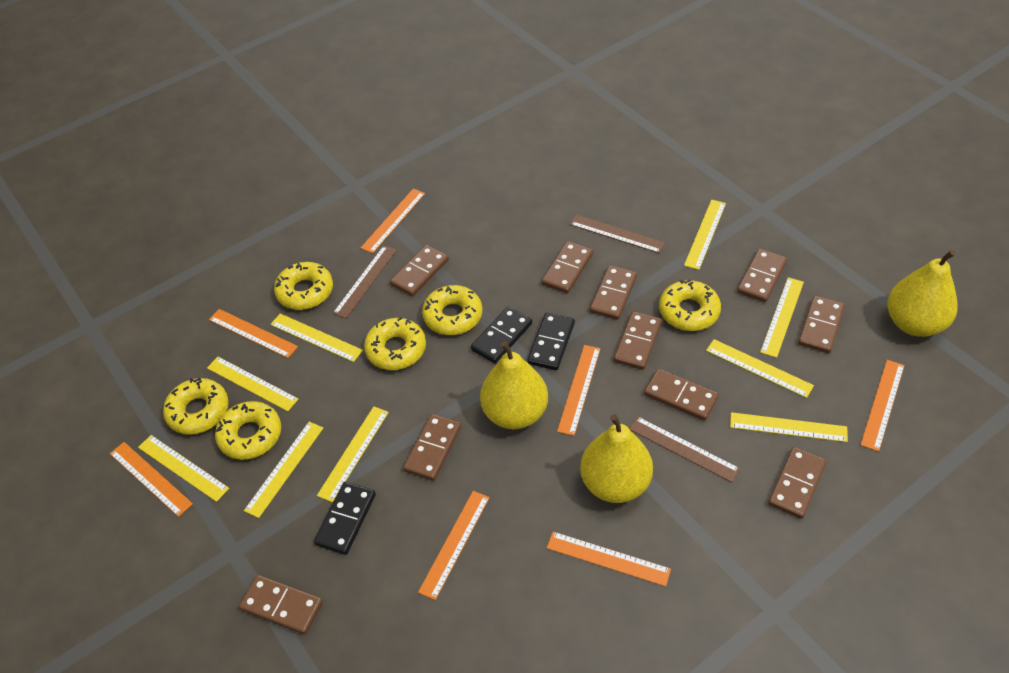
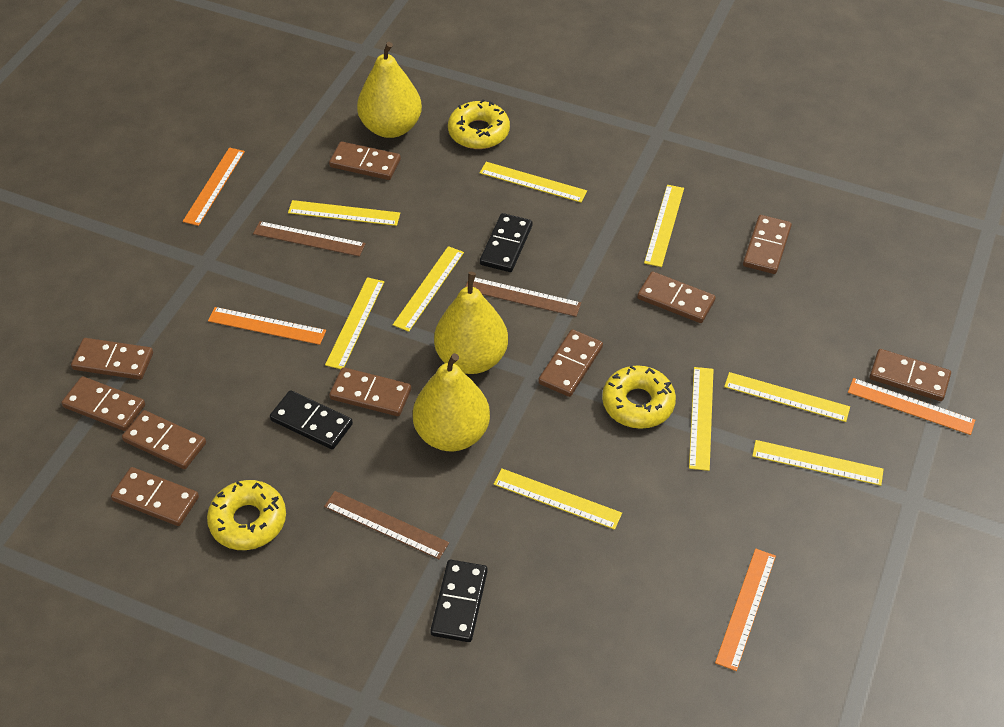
orange ruler: 7 -> 4
yellow donut: 6 -> 3

